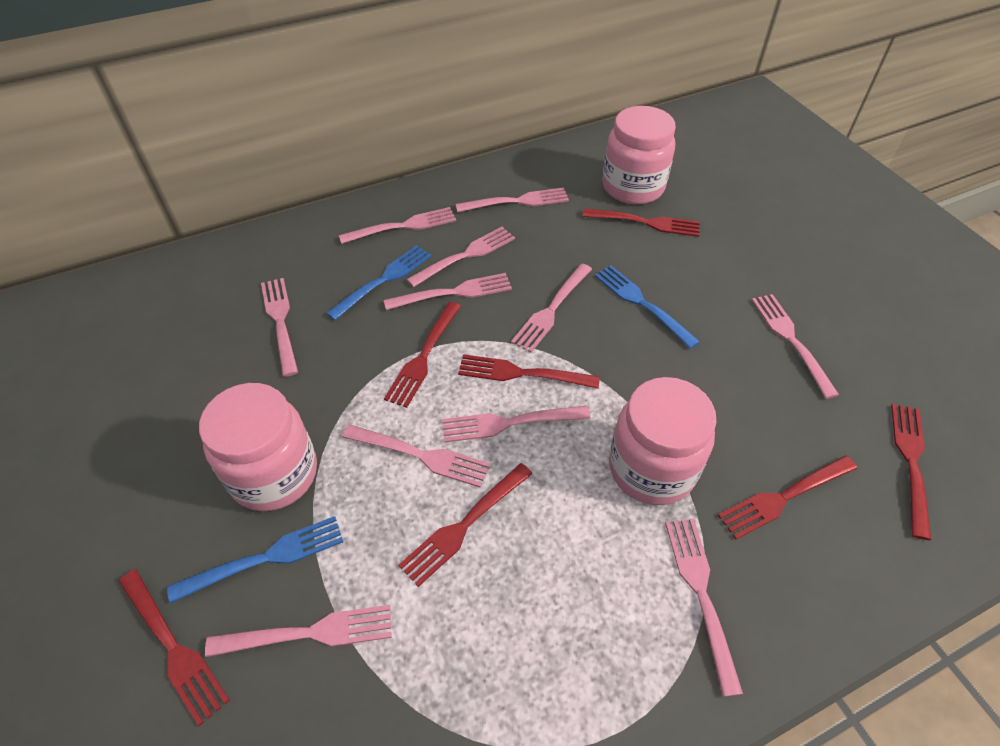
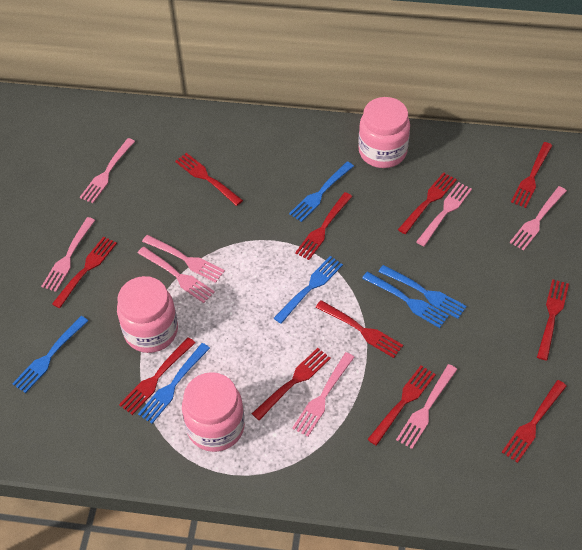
blue fork: 3 -> 6
pink fork: 11 -> 8
red fork: 7 -> 11

